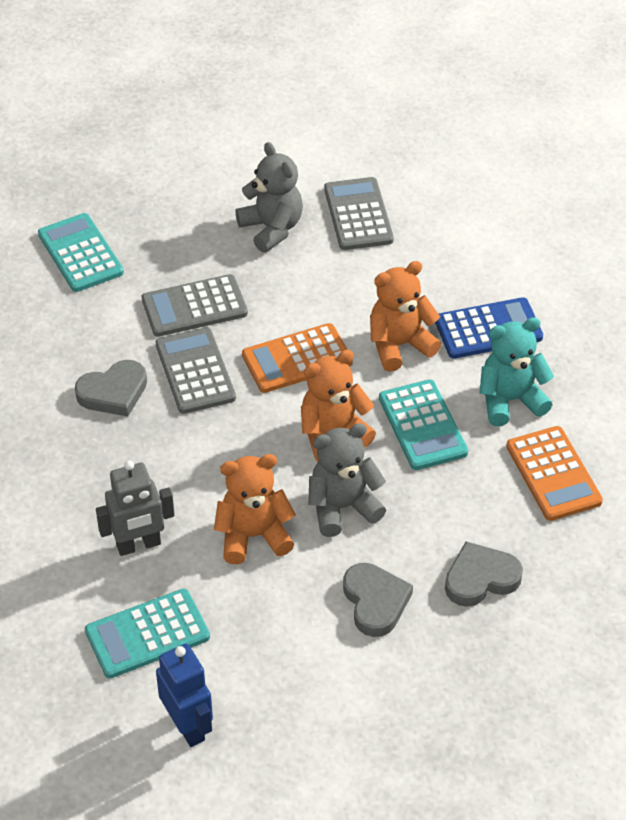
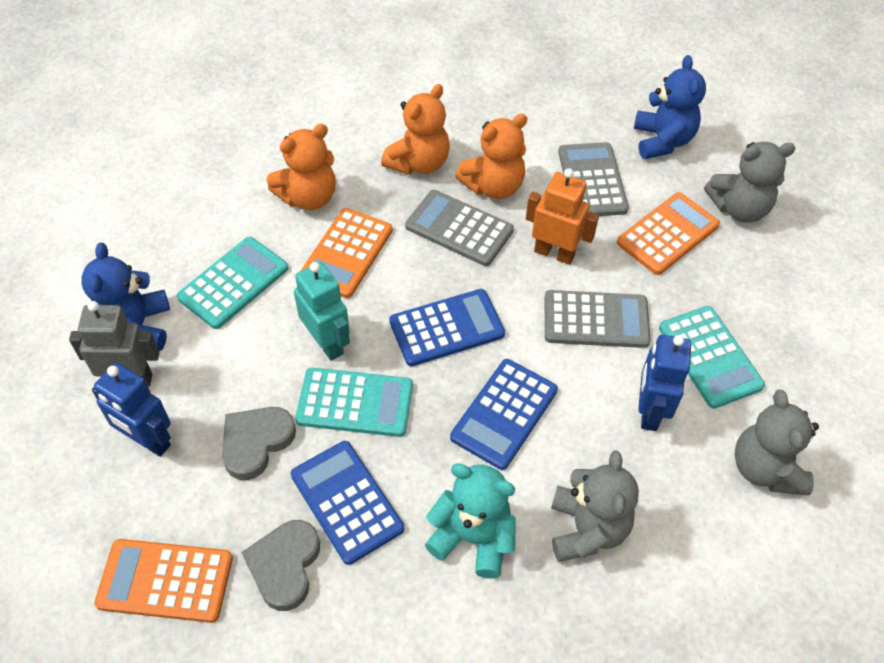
blue calculator: 1 -> 3
blue robot: 1 -> 2
blue teddy bear: 0 -> 2
grey heart: 3 -> 2
grey teddy bear: 2 -> 3
orange calculator: 2 -> 3
orange robot: 0 -> 1
turquoise robot: 0 -> 1

